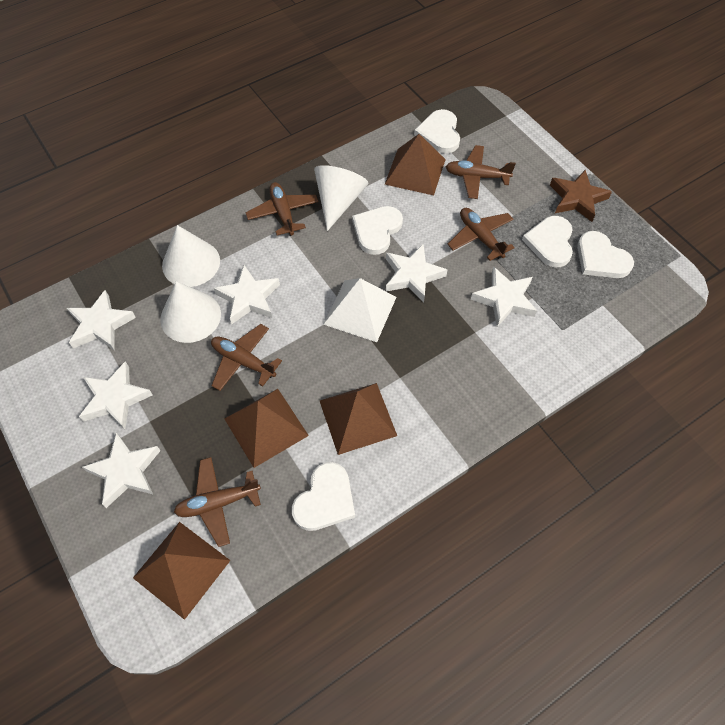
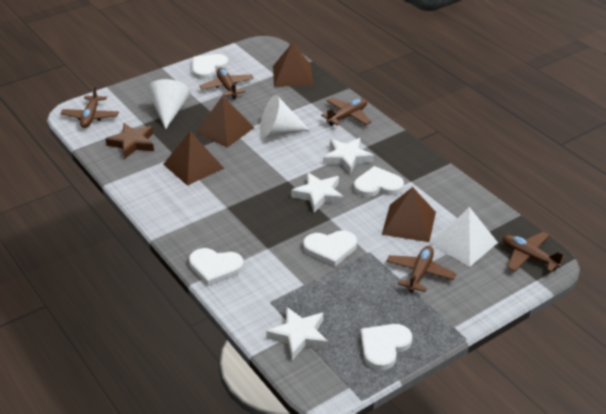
white cone: 3 -> 2
white star: 6 -> 3

